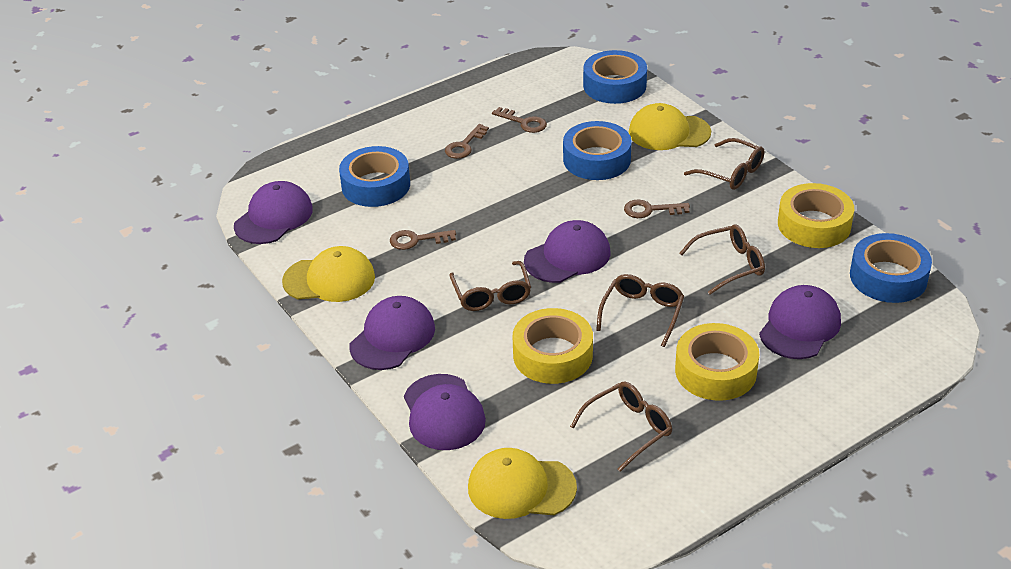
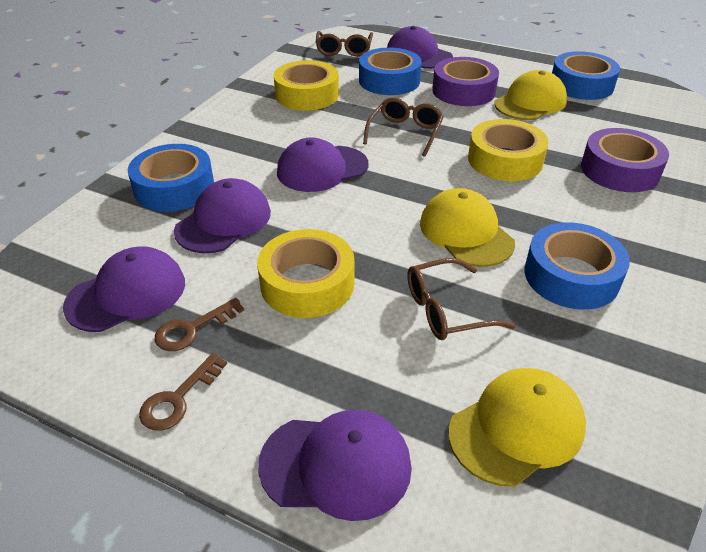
brown glasses: 5 -> 3
brown key: 4 -> 2
purple tape: 0 -> 2

